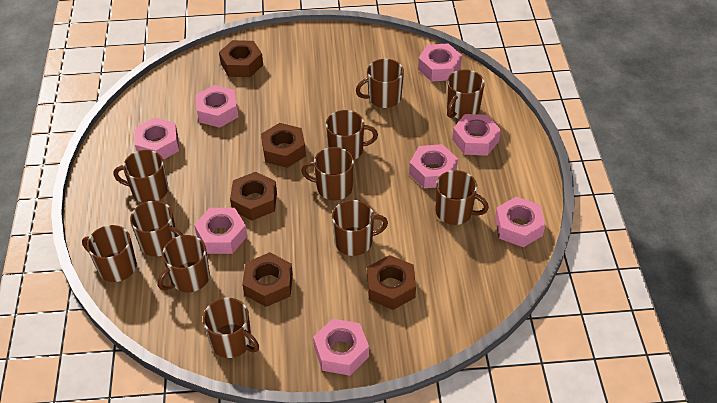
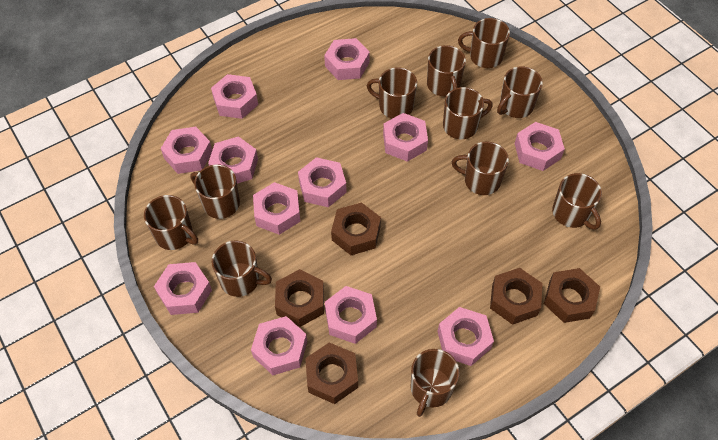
pink nut: 8 -> 12

